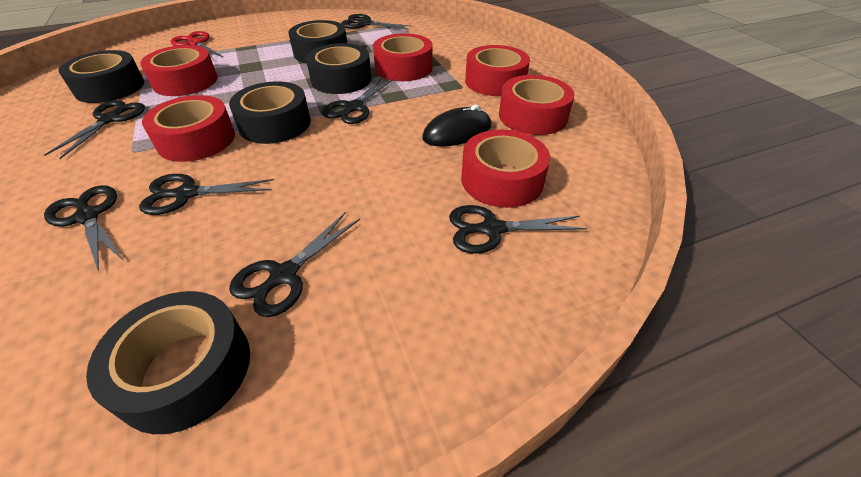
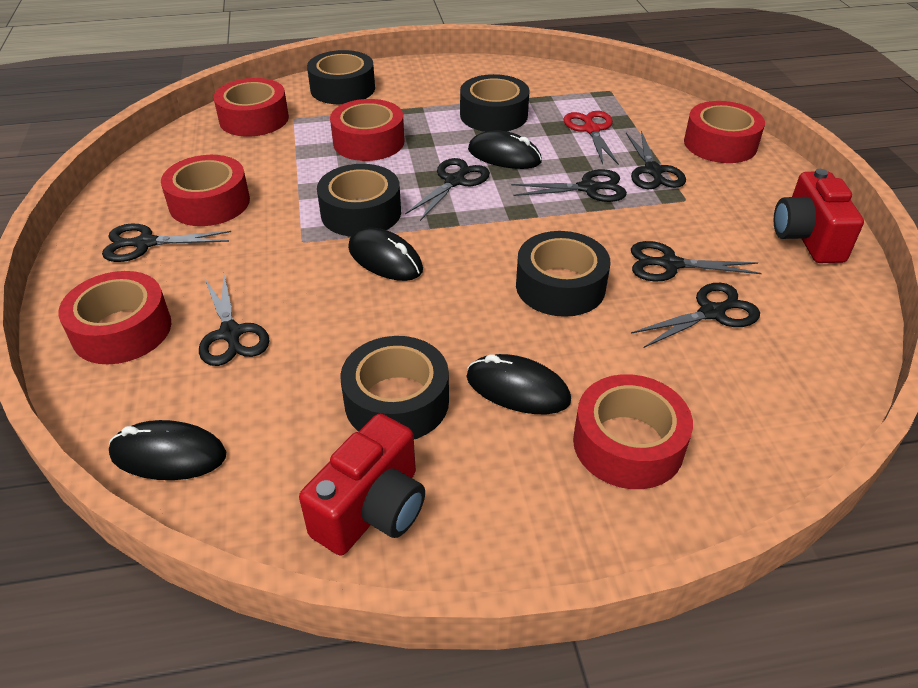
black mouse: 1 -> 4
red camera: 0 -> 2

